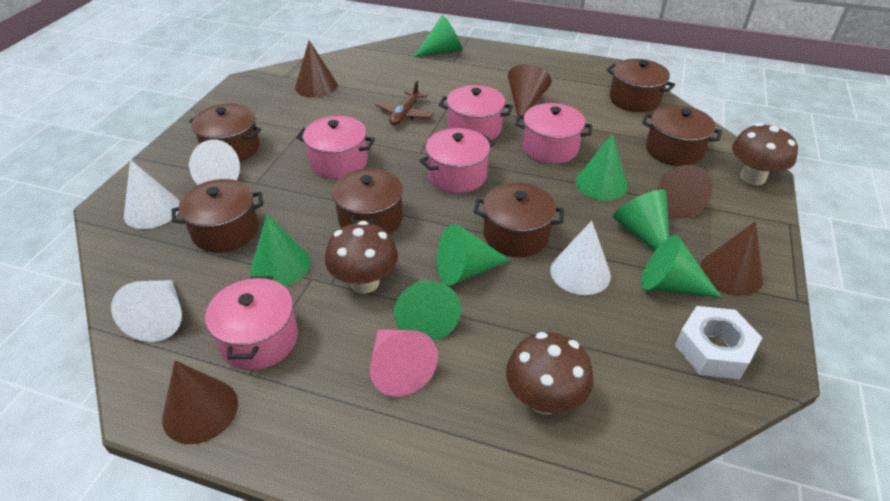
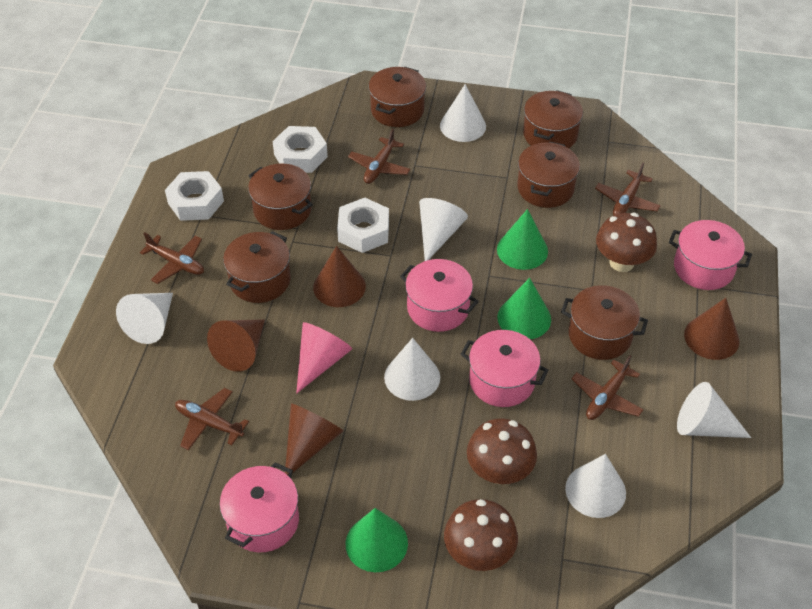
brown cone: 5 -> 4
brown plane: 1 -> 5
green cone: 7 -> 3
pink pot: 5 -> 4
white cone: 4 -> 6
white nut: 1 -> 3

